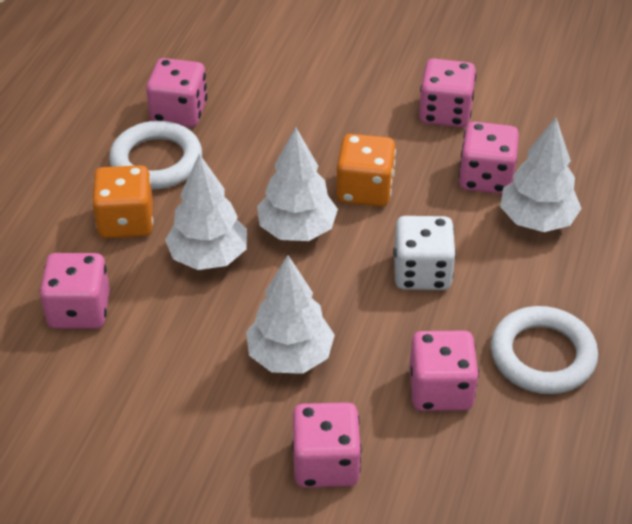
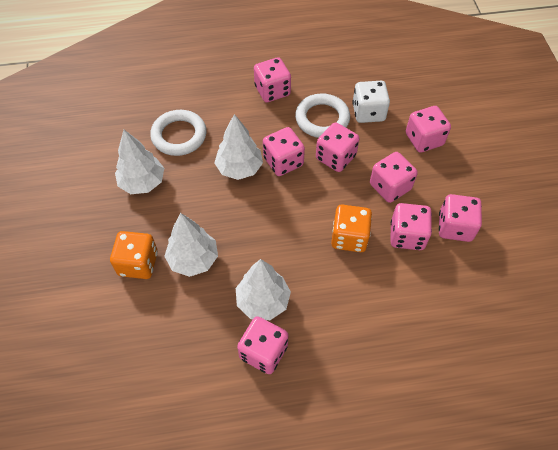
pink dice: 6 -> 8

